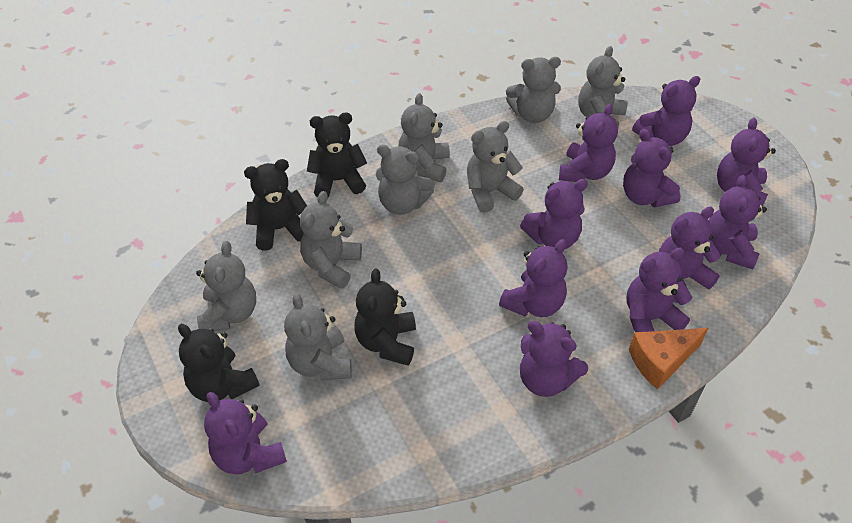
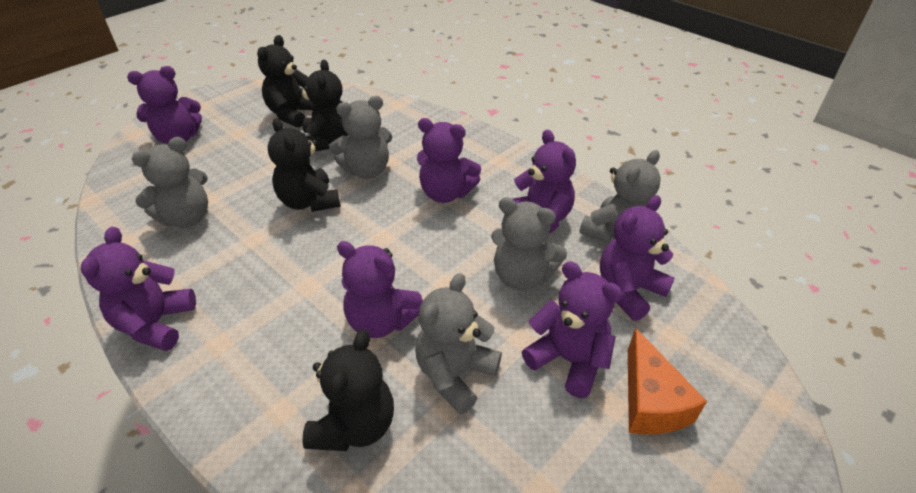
grey teddy bear: 8 -> 5
purple teddy bear: 11 -> 7

